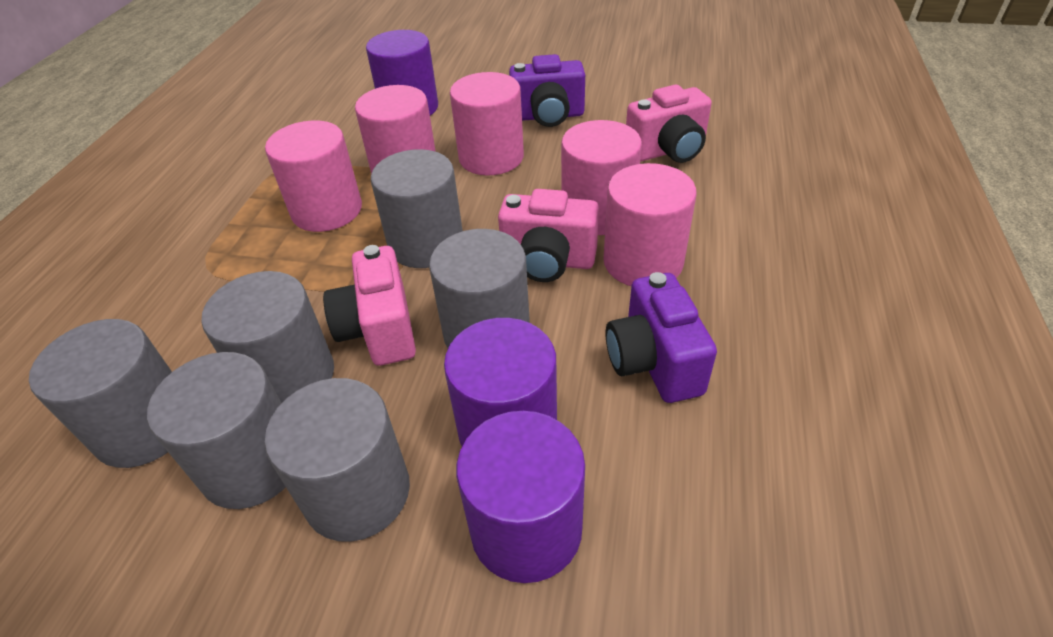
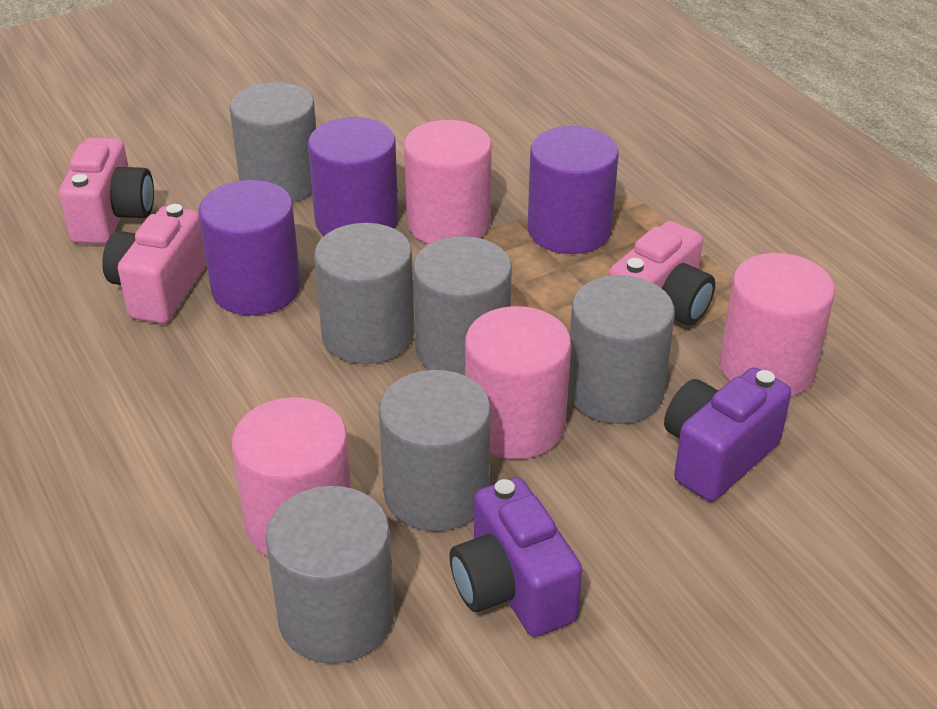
pink cylinder: 5 -> 4

